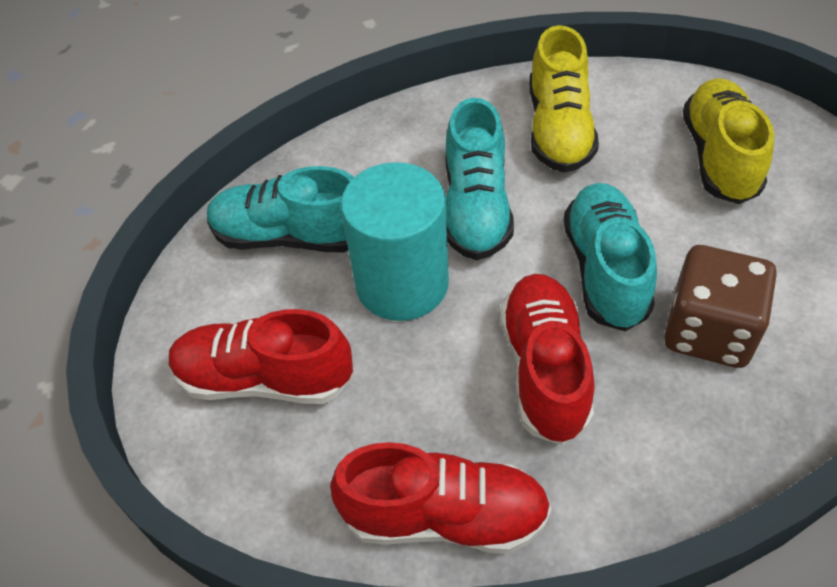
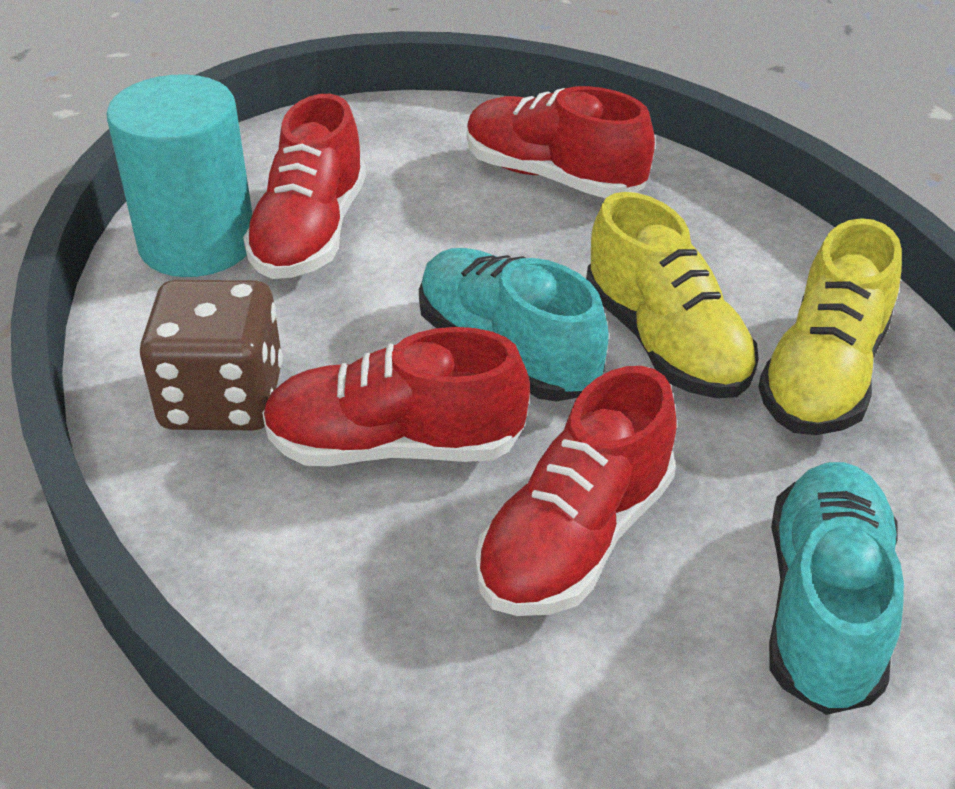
red shoe: 3 -> 4
turquoise shoe: 3 -> 2

